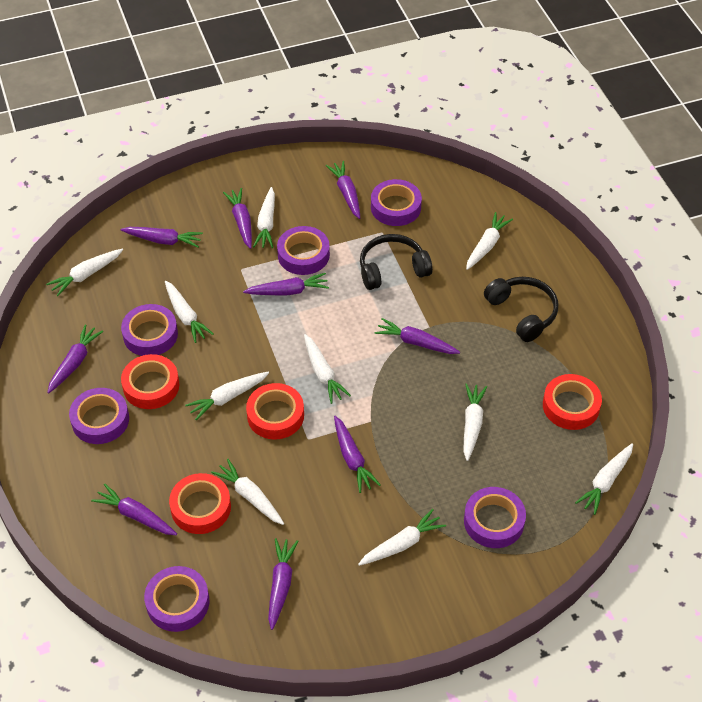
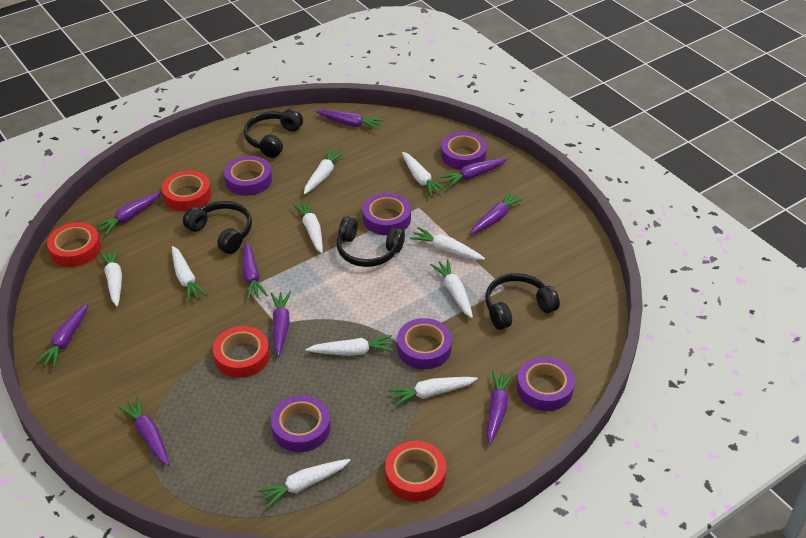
black headphones: 2 -> 4

